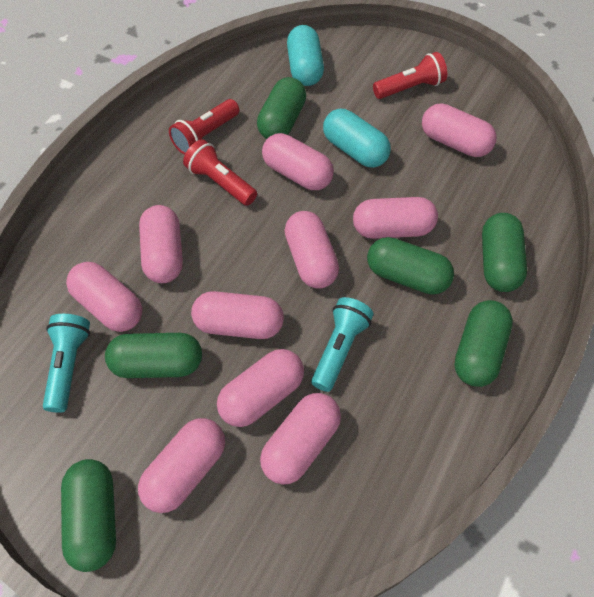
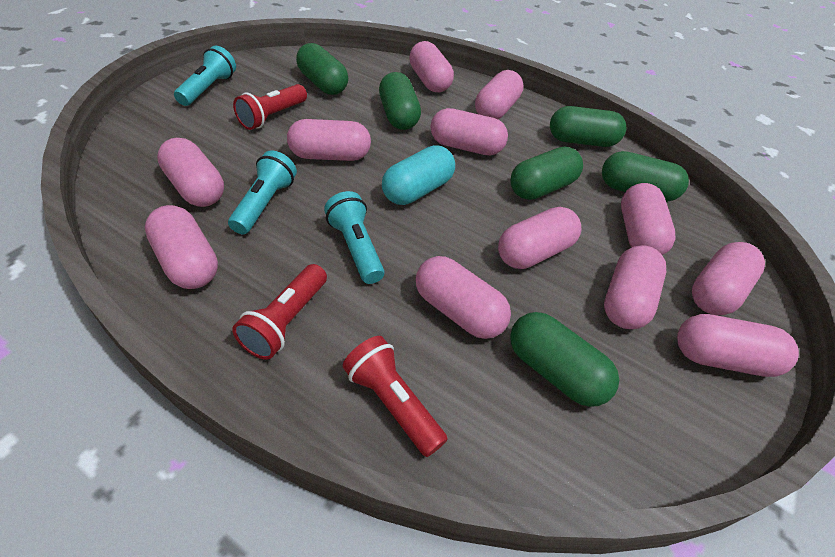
pink capsule: 10 -> 12
turquoise capsule: 2 -> 1
turquoise flashlight: 2 -> 3

